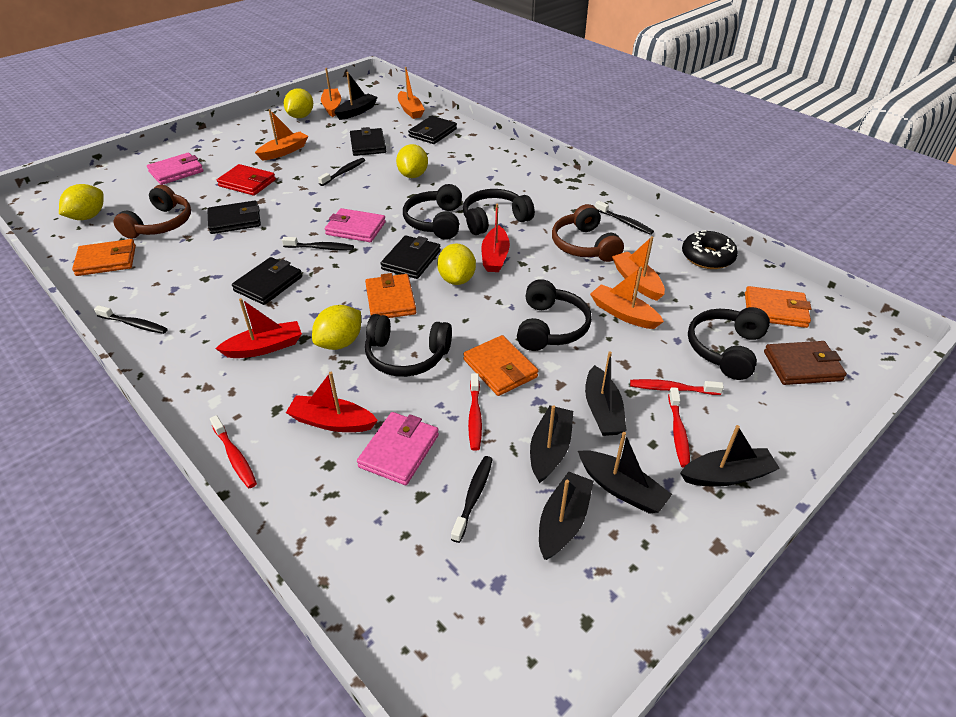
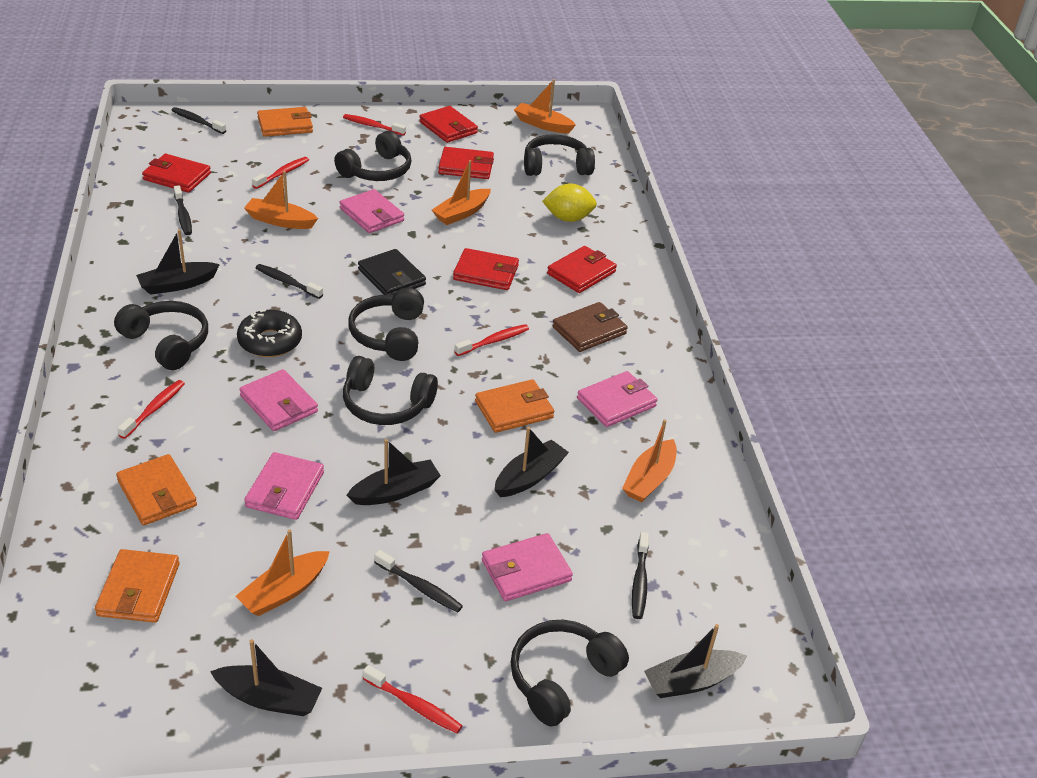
black boat: 6 -> 5
black headphones: 5 -> 6
black wallet: 5 -> 1
brown headphones: 2 -> 0
pink wallet: 3 -> 5
red boat: 3 -> 0
red toothbrush: 4 -> 5
red wallet: 1 -> 5
yellow lemon: 5 -> 1

